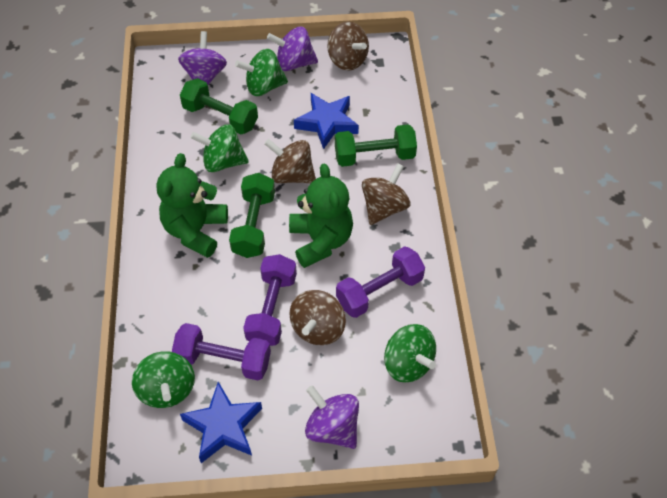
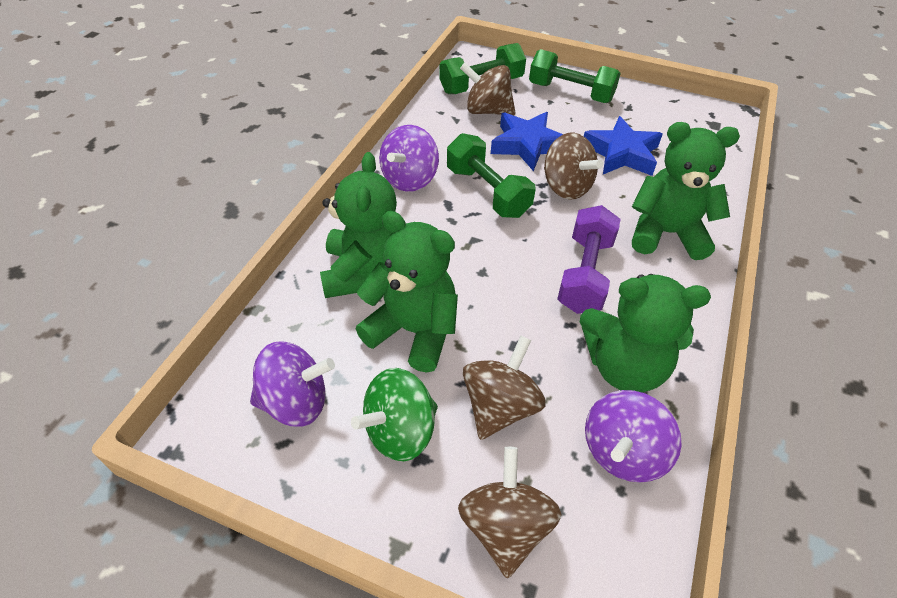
green spinning top: 4 -> 1
green teddy bear: 2 -> 4
purple dumbbell: 3 -> 1

